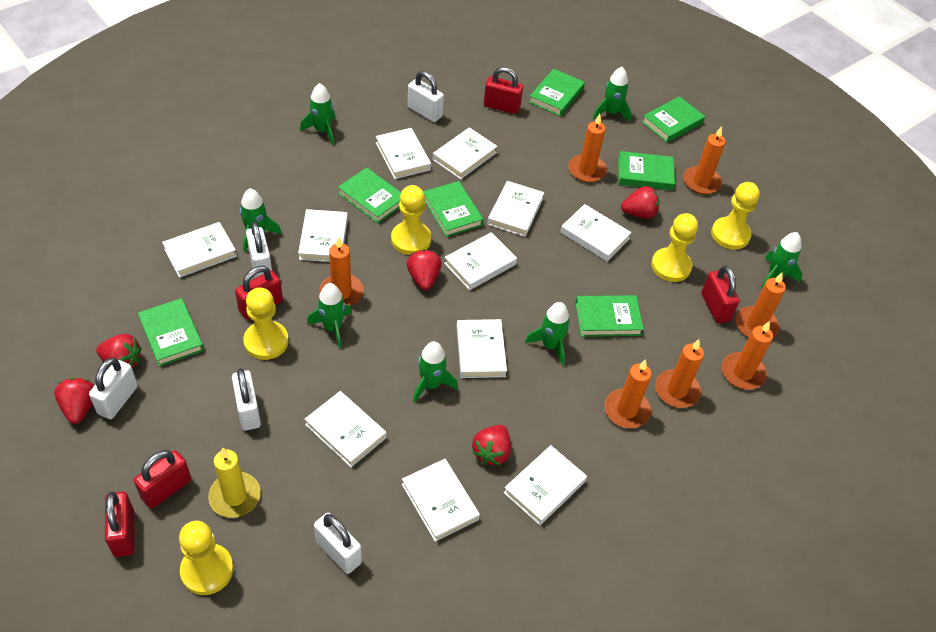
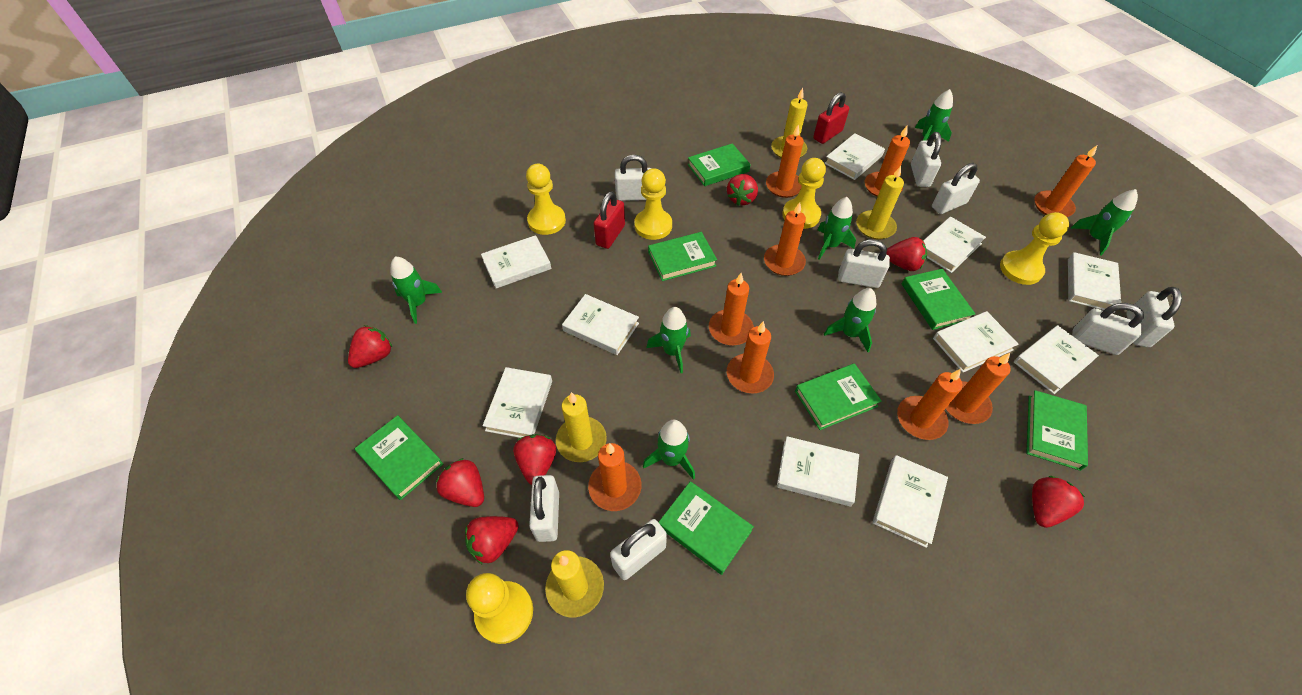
orange candle: 7 -> 9
red padlock: 5 -> 2
red strawberry: 5 -> 7
white book: 11 -> 10
white padlock: 5 -> 8
yellow candle: 1 -> 4

